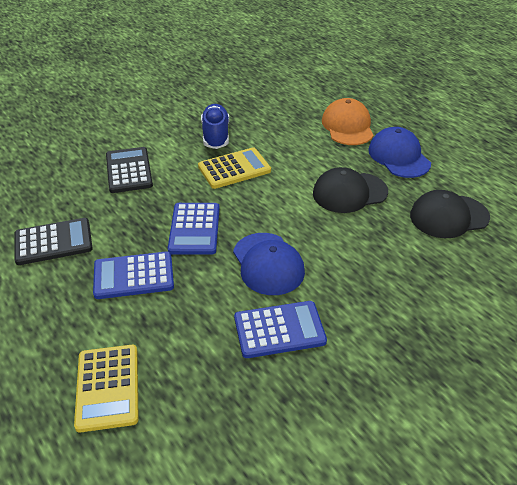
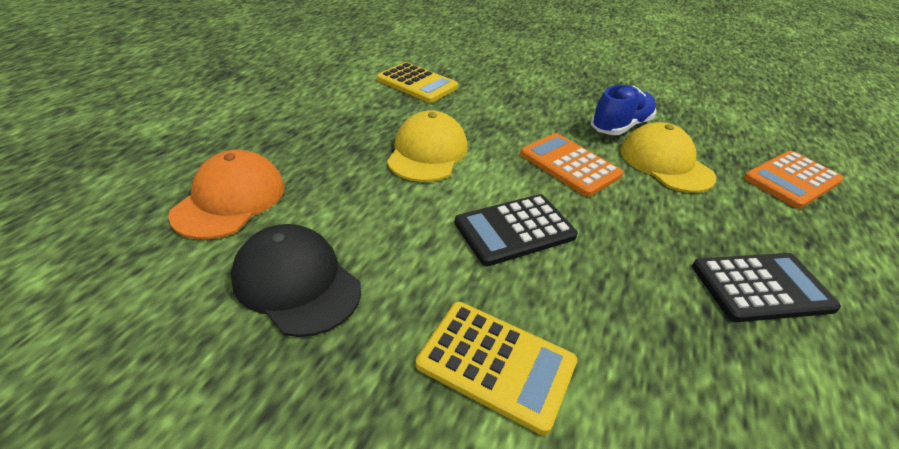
black cap: 2 -> 1
blue calculator: 3 -> 0
blue cap: 2 -> 0
orange calculator: 0 -> 2
yellow cap: 0 -> 2

